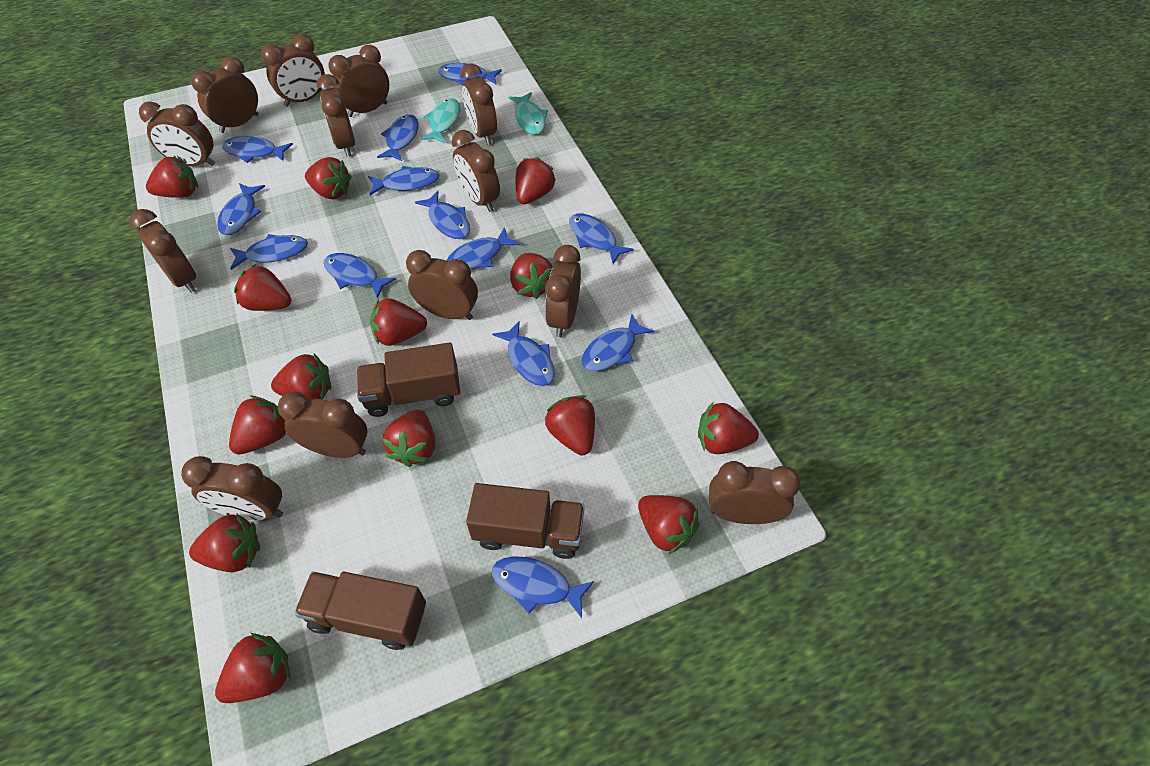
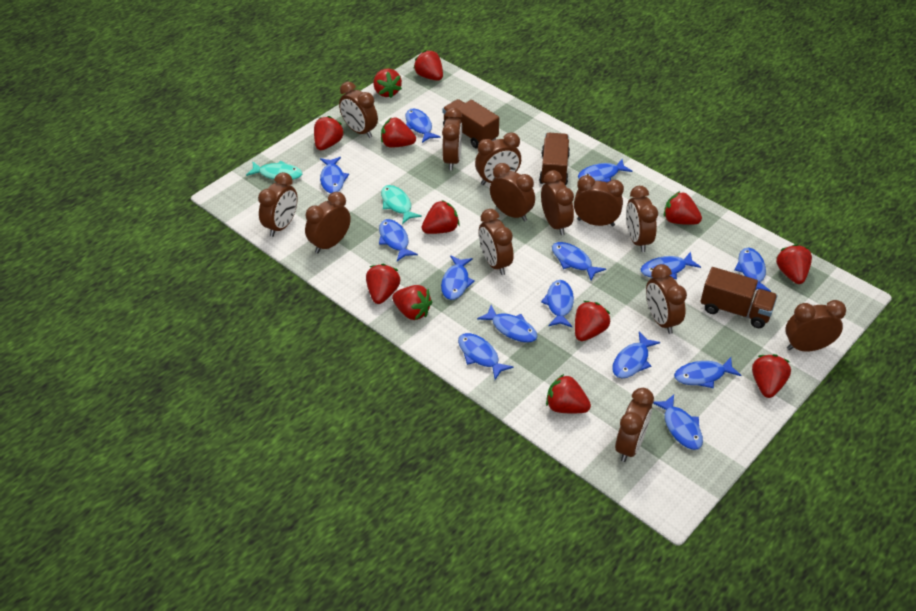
blue fish: 13 -> 14
red strawberry: 14 -> 12

